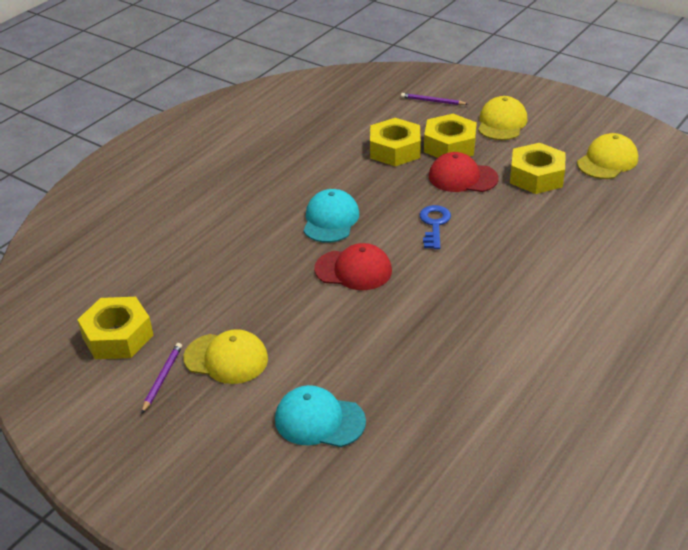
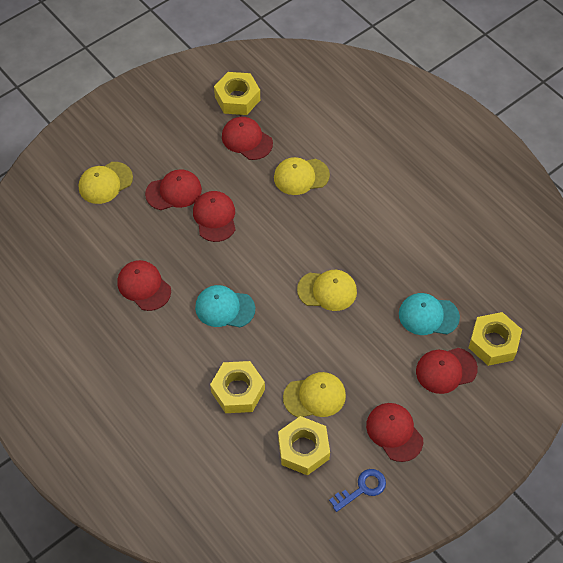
purple pencil: 2 -> 0
red cap: 2 -> 6
yellow cap: 3 -> 4

